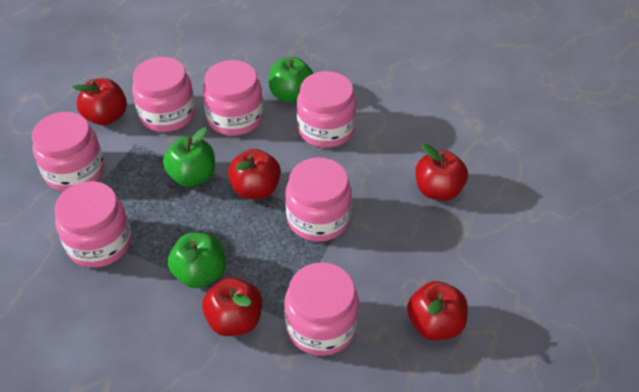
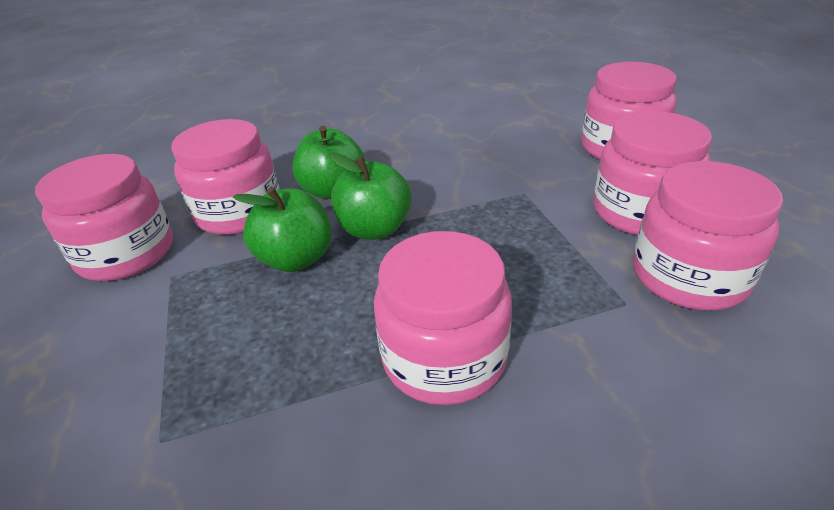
pink jar: 7 -> 6
red apple: 5 -> 0

